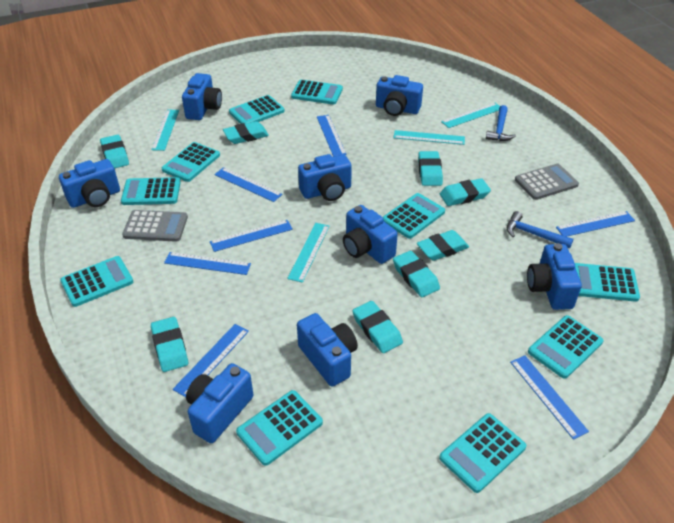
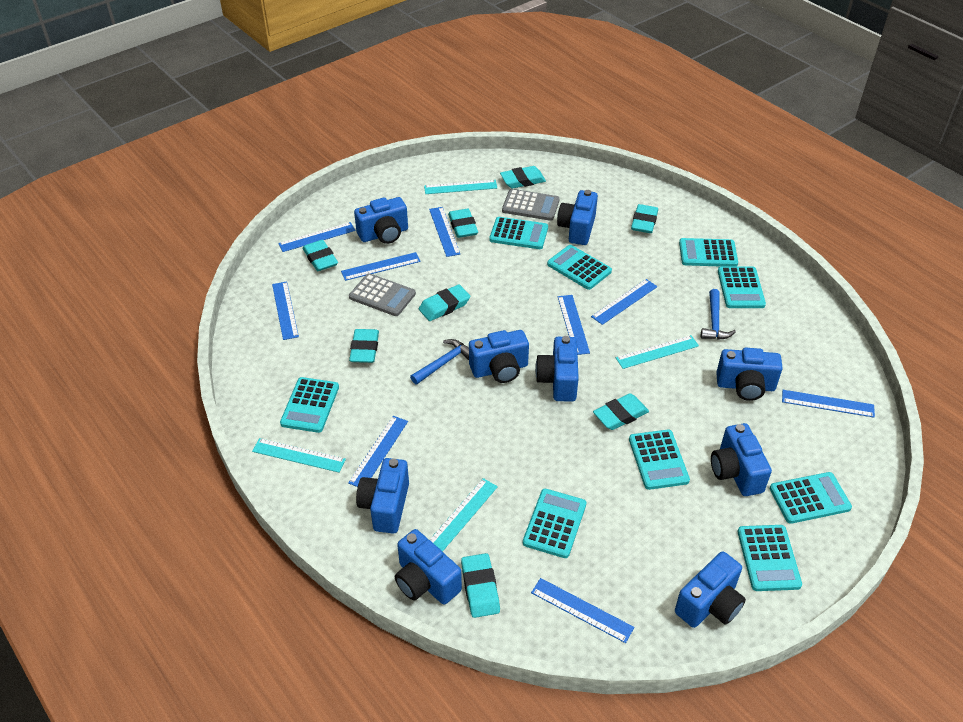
blue camera: 8 -> 9
blue ruler: 7 -> 9
turquoise calculator: 10 -> 9

